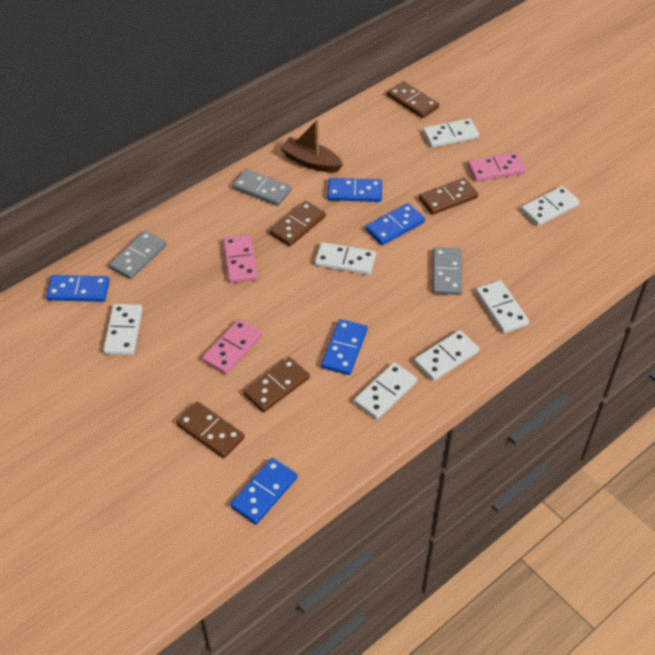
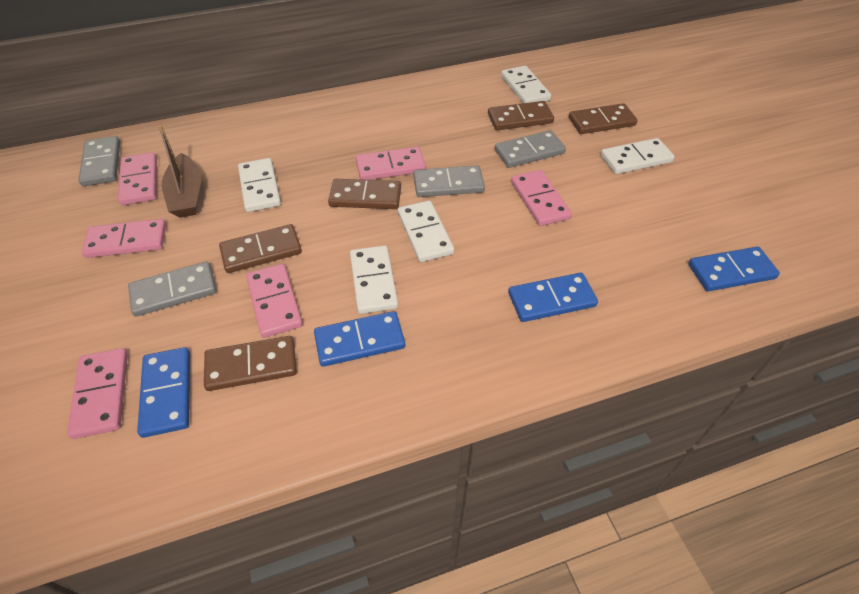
blue domino: 5 -> 4
grey domino: 3 -> 4
pink domino: 3 -> 6
white domino: 7 -> 5

